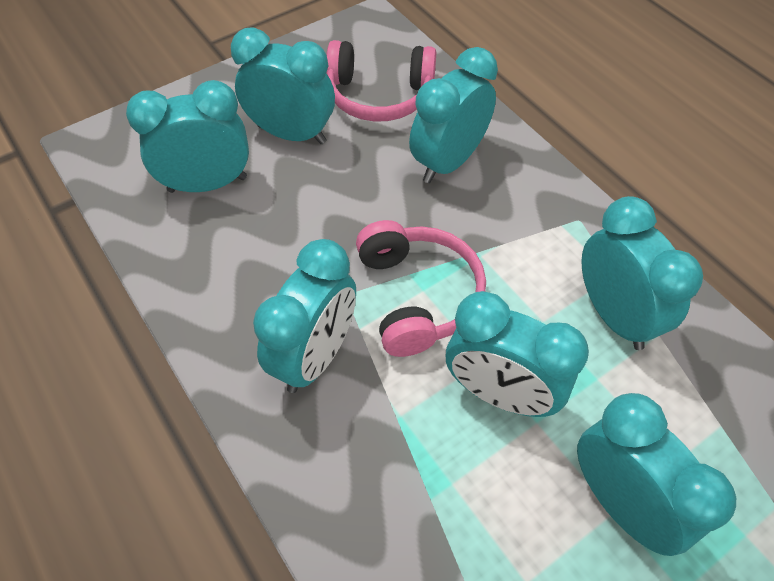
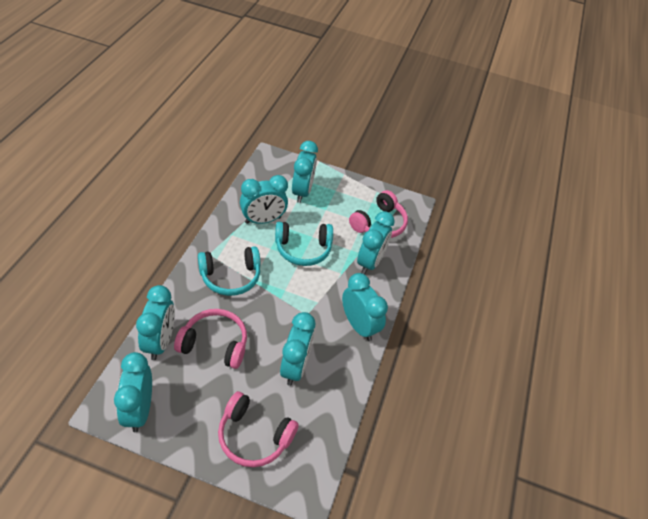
pink headphones: 2 -> 3
turquoise headphones: 0 -> 2

